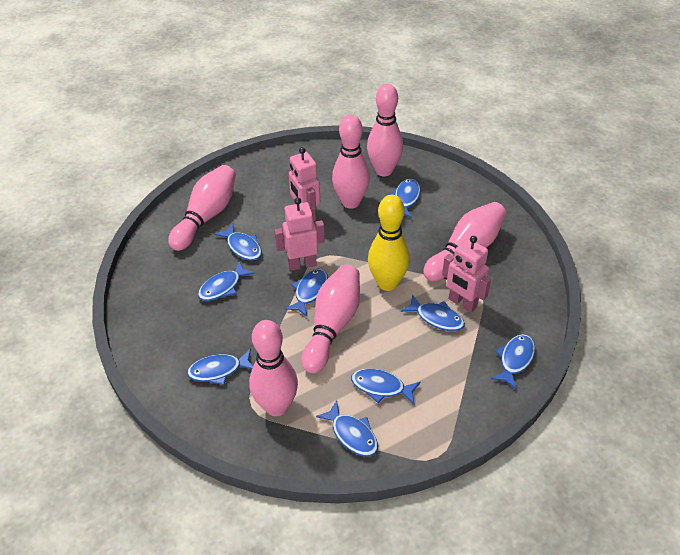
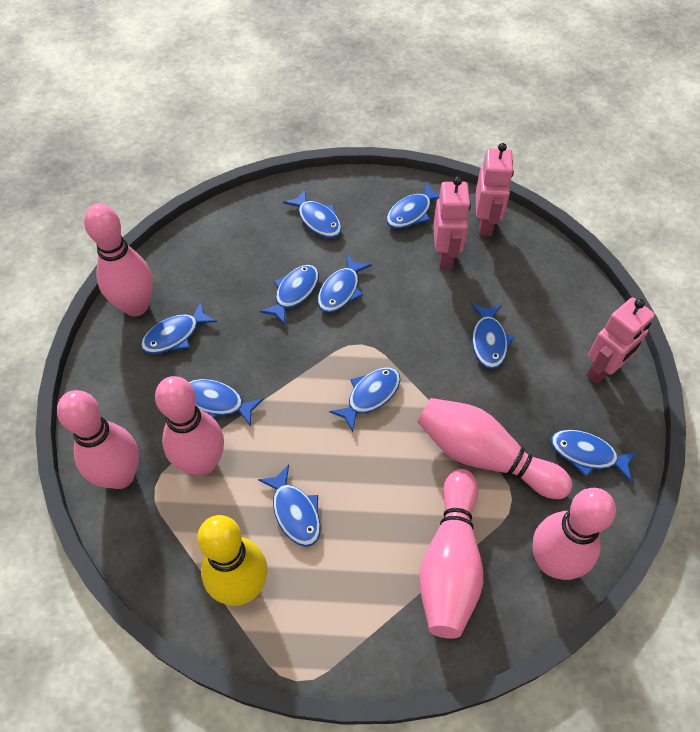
blue fish: 9 -> 10

